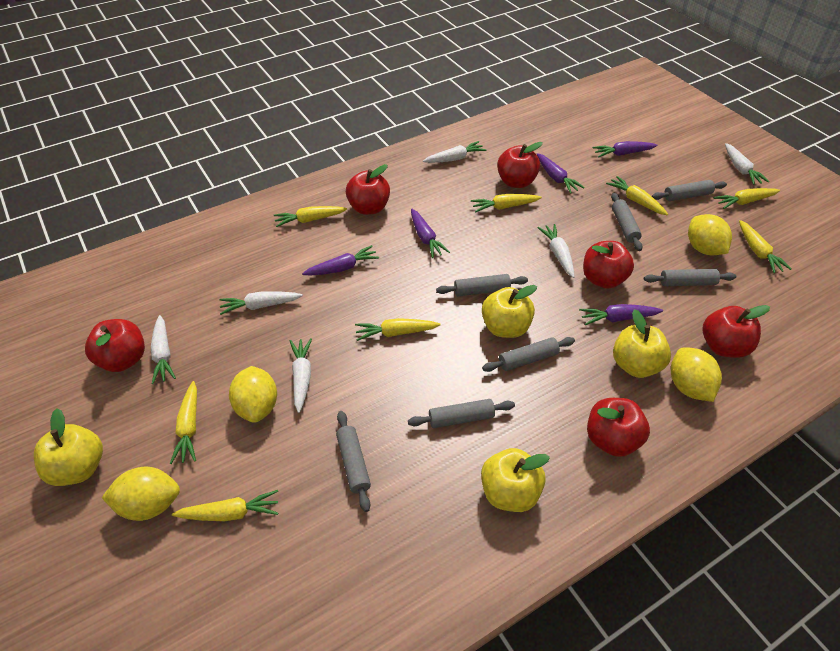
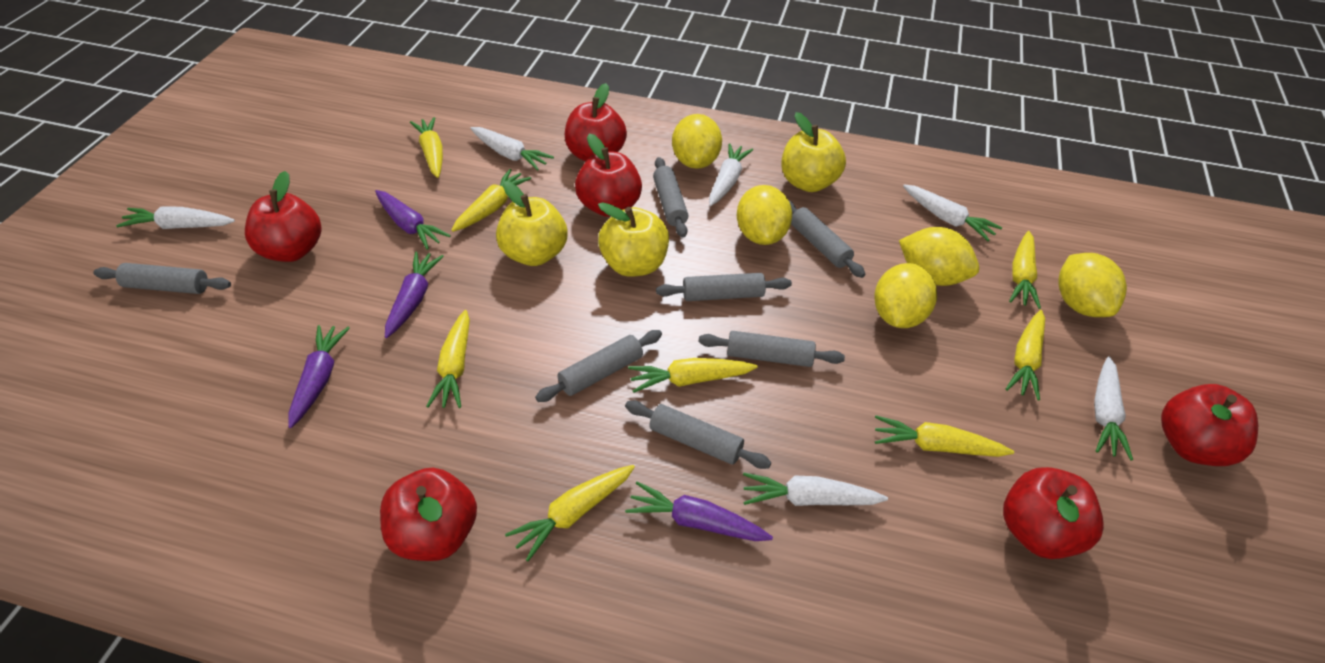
purple carrot: 5 -> 4
yellow apple: 4 -> 3
yellow lemon: 4 -> 5

